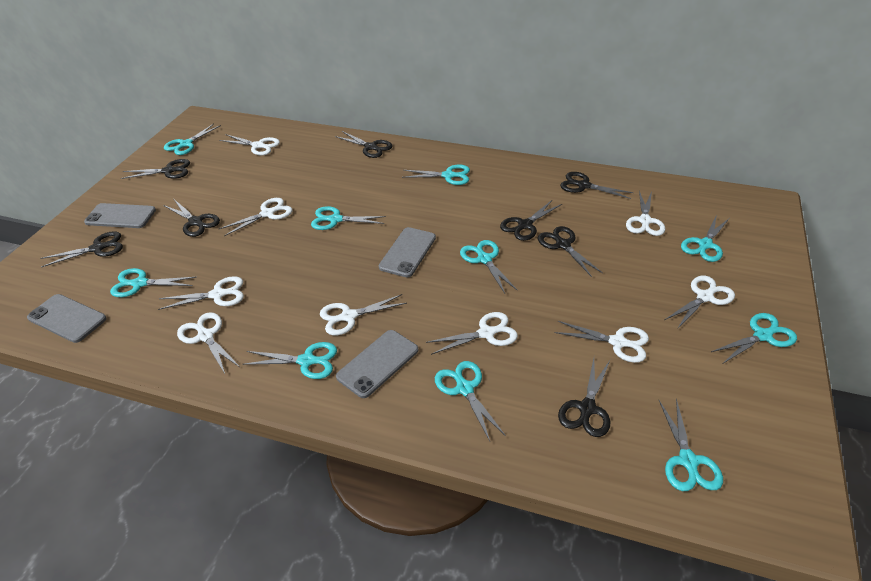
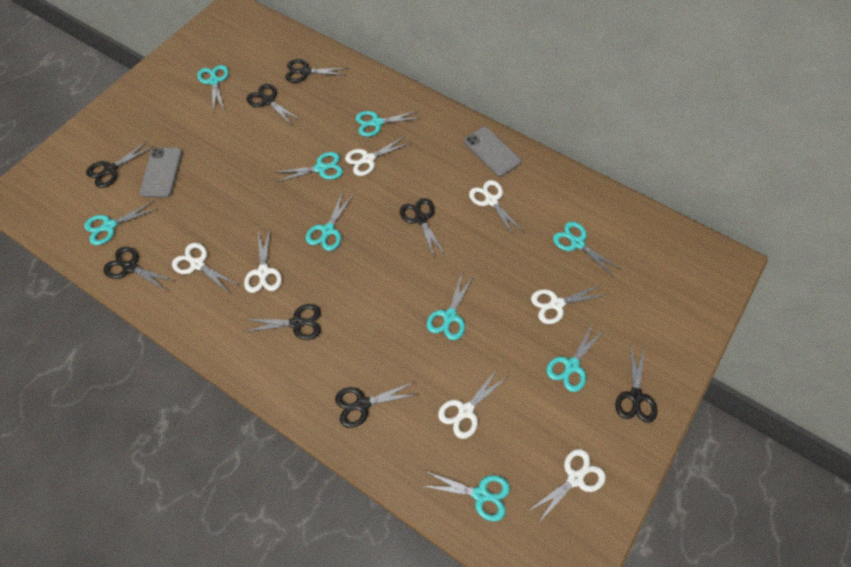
grey phone: 4 -> 2
turquoise scissors: 10 -> 9
white scissors: 9 -> 7

